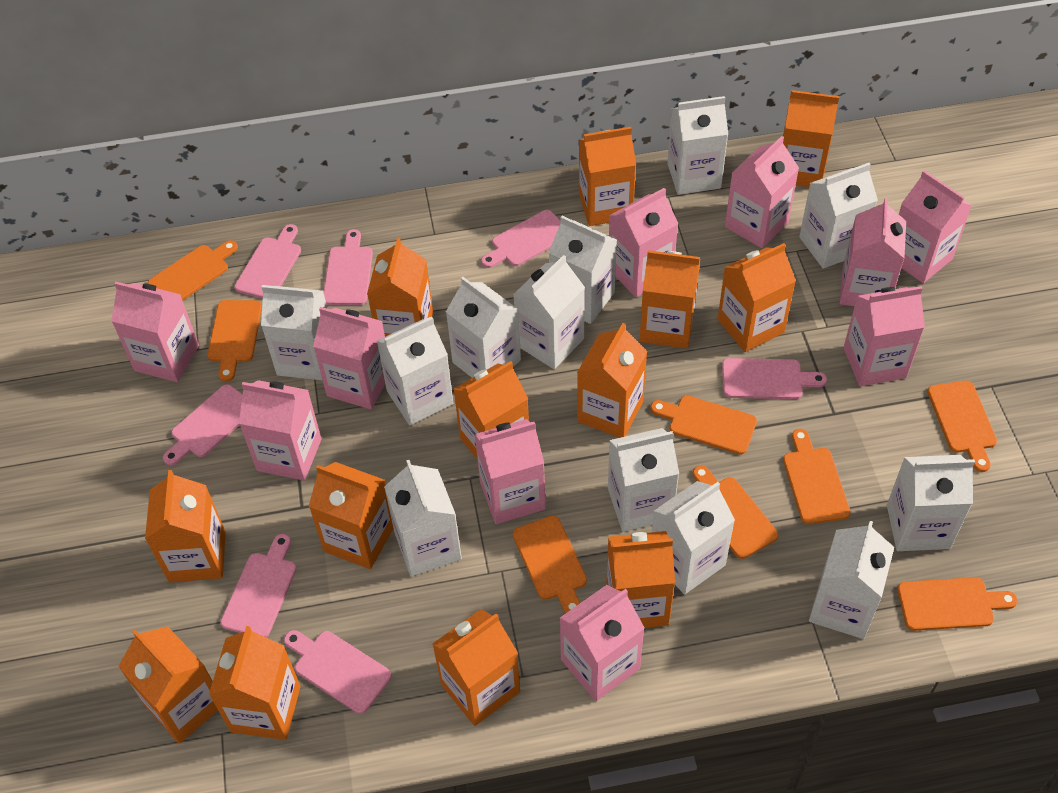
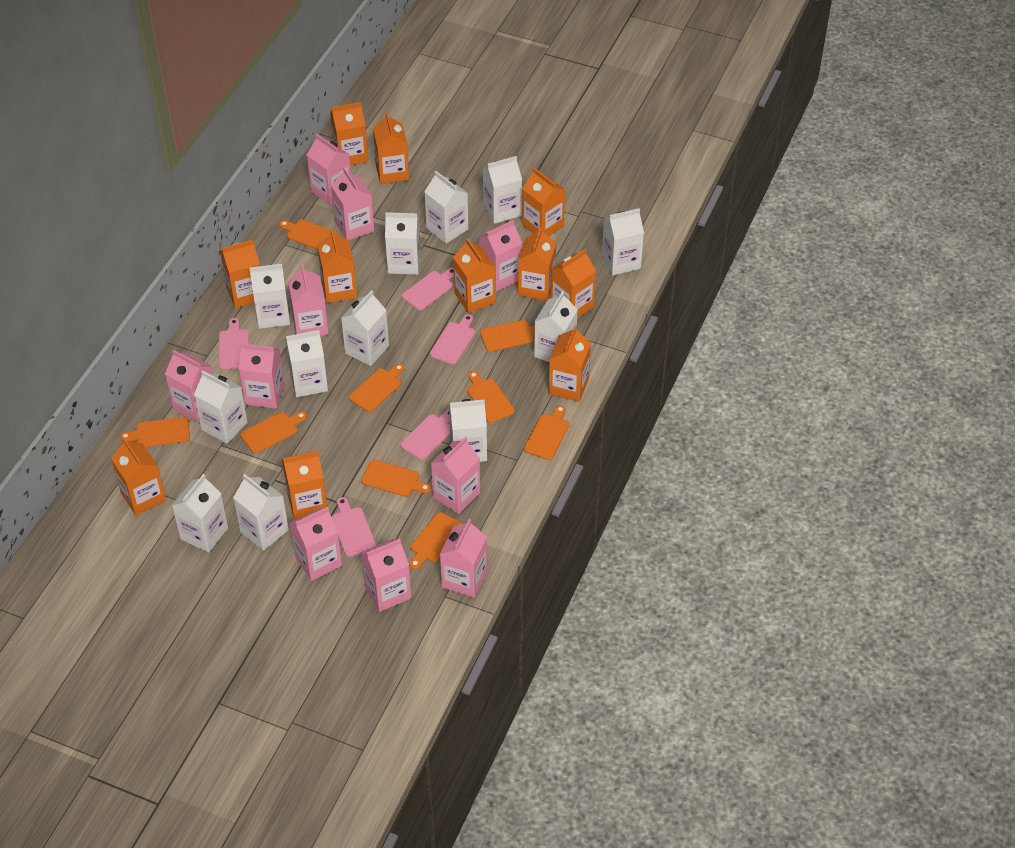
orange carton: 13 -> 11
orange cutting board: 8 -> 9
pink cutting board: 7 -> 5

